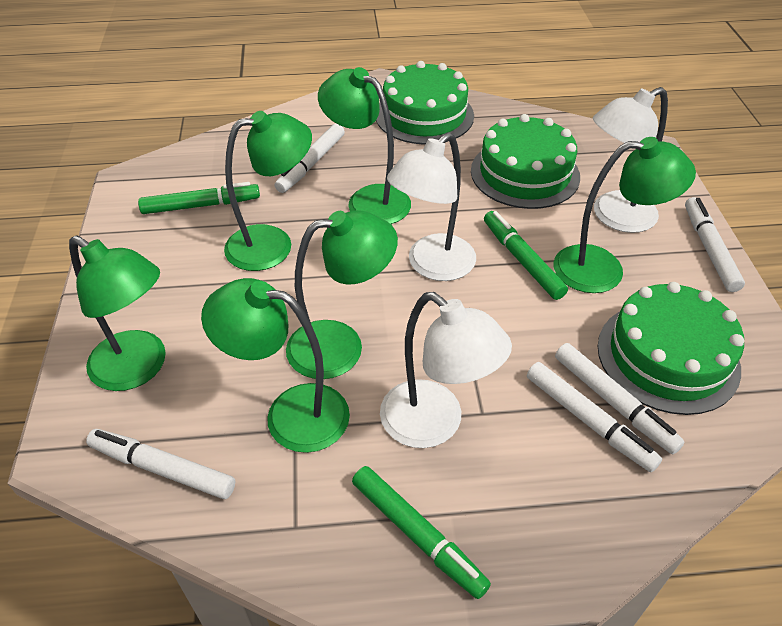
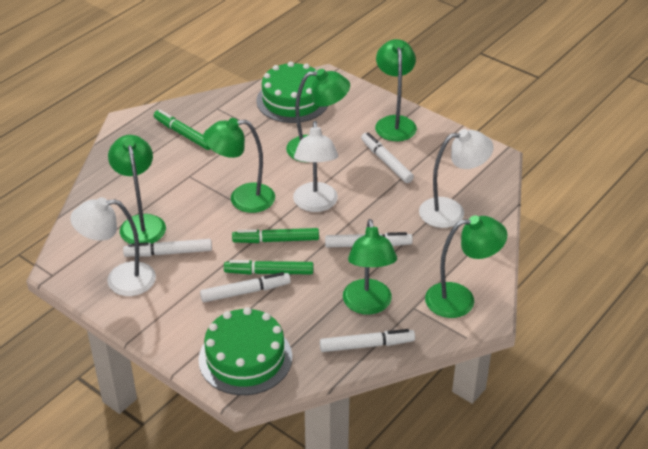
green cake: 3 -> 2

